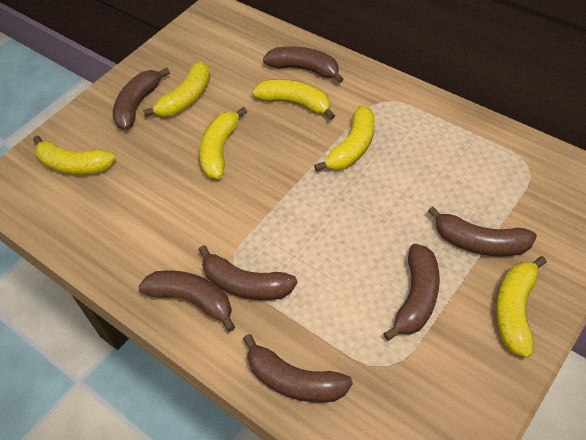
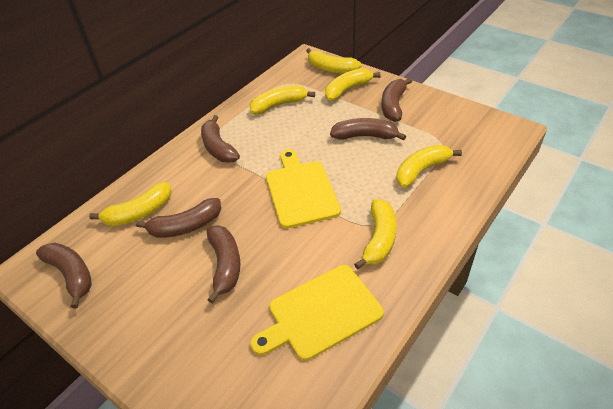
brown banana: 7 -> 6
yellow cutting board: 0 -> 2

